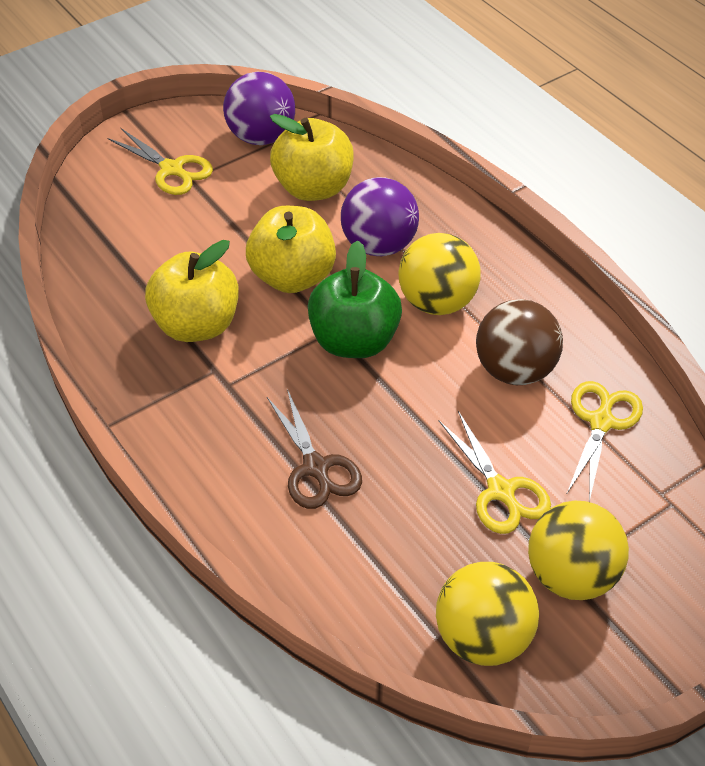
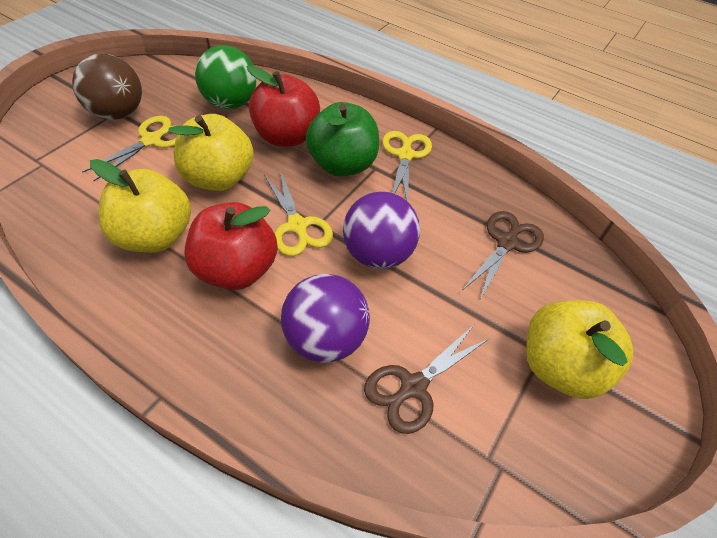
brown scissors: 1 -> 2
green ball: 0 -> 1
red apple: 0 -> 2
yellow ball: 3 -> 0

